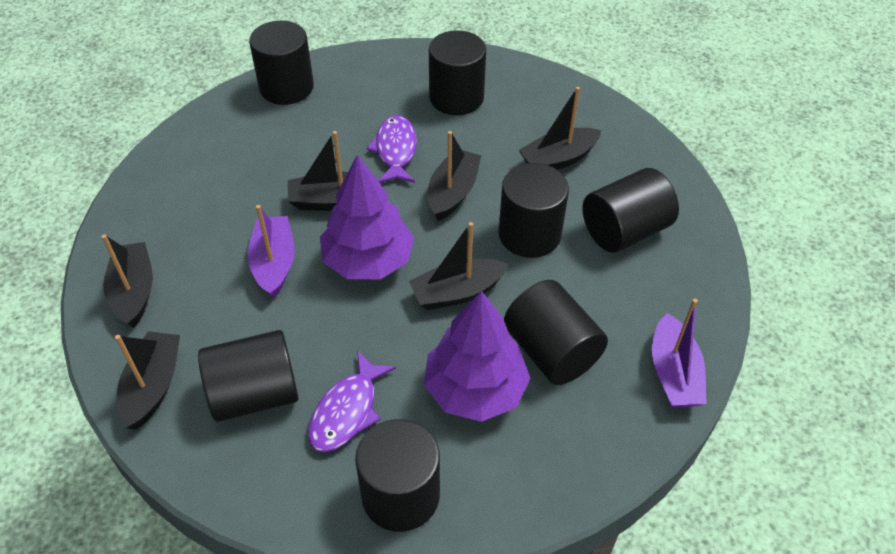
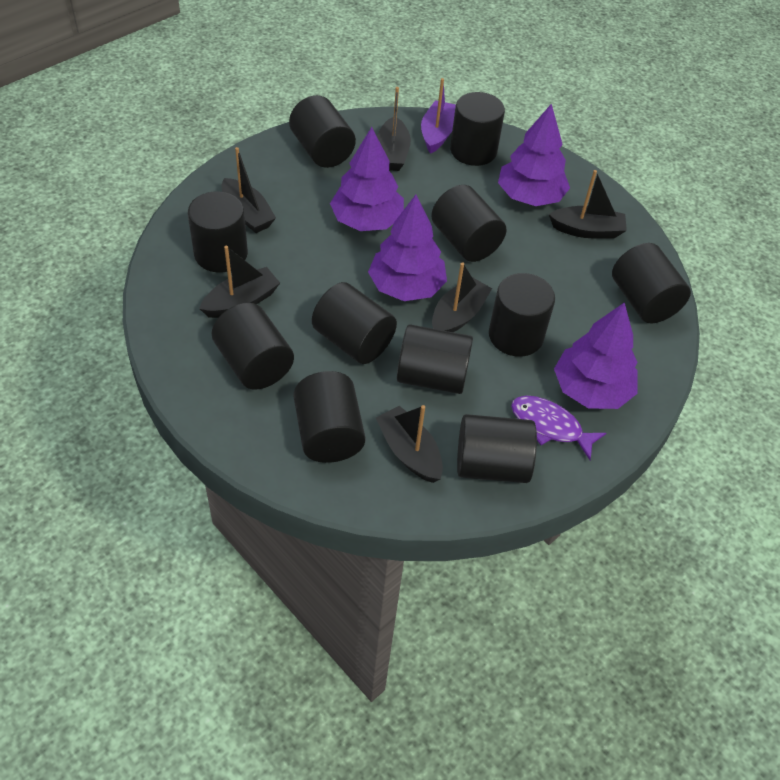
black cylinder: 7 -> 11
purple boat: 2 -> 1
purple fish: 2 -> 1
purple tree: 2 -> 4

